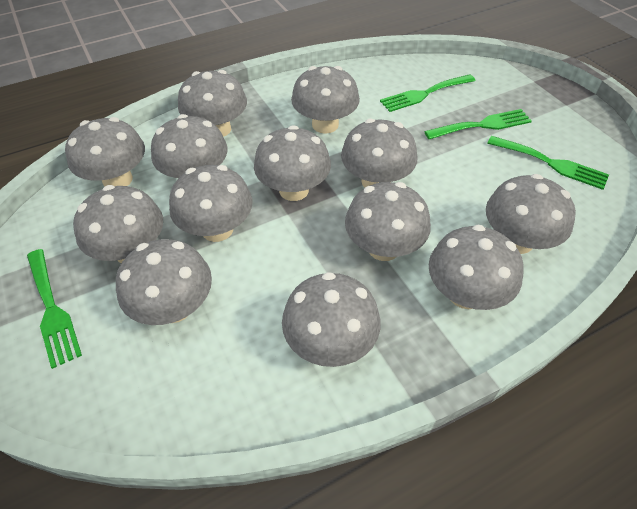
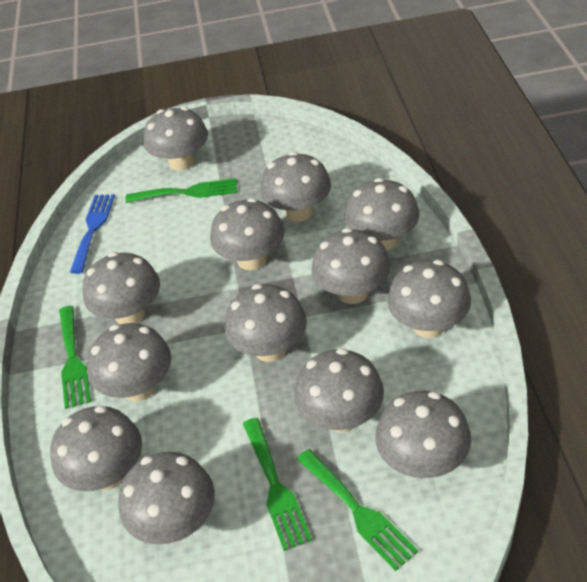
blue fork: 0 -> 1

